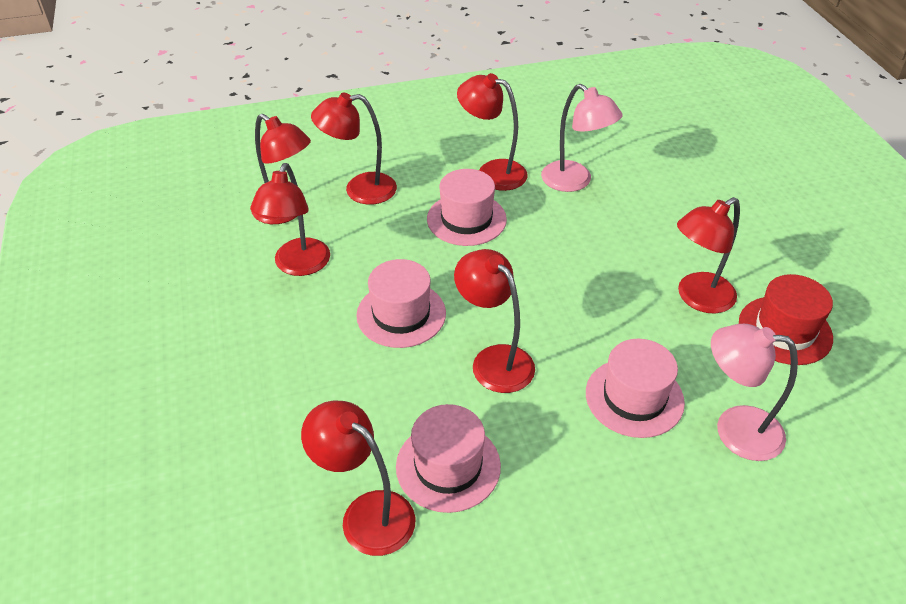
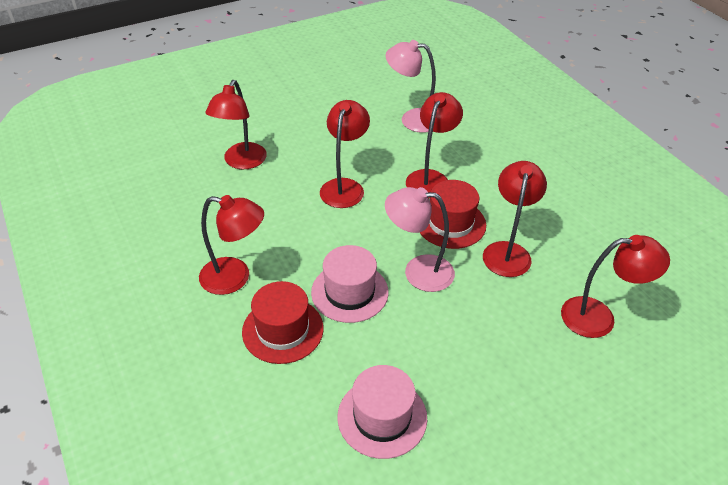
pink hat: 4 -> 2
red hat: 1 -> 2
red lamp: 7 -> 6

